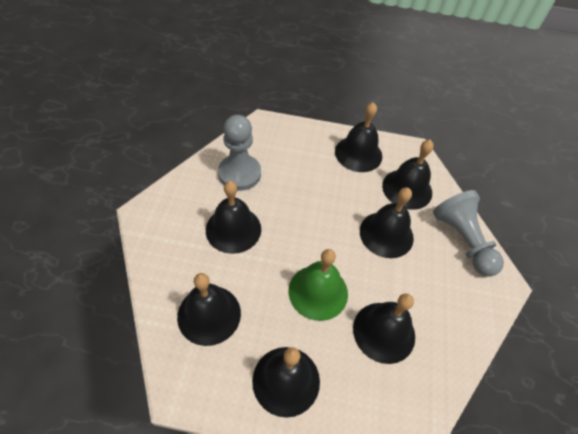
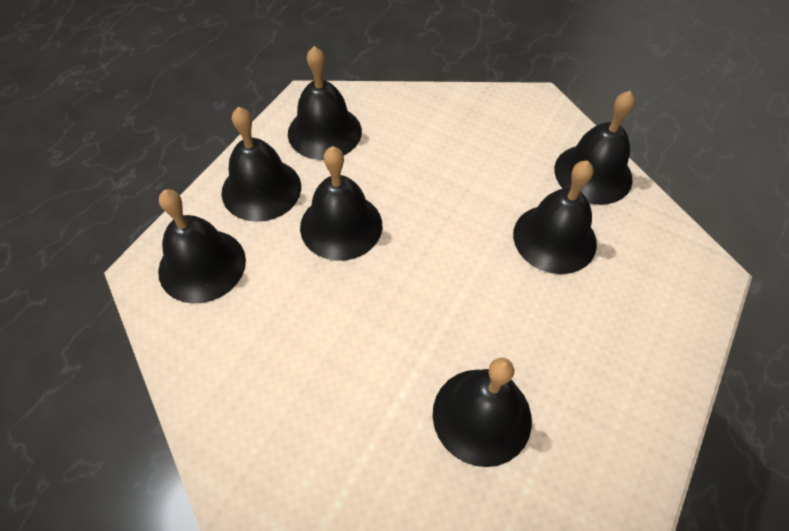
green bell: 1 -> 0
grey pawn: 2 -> 0

